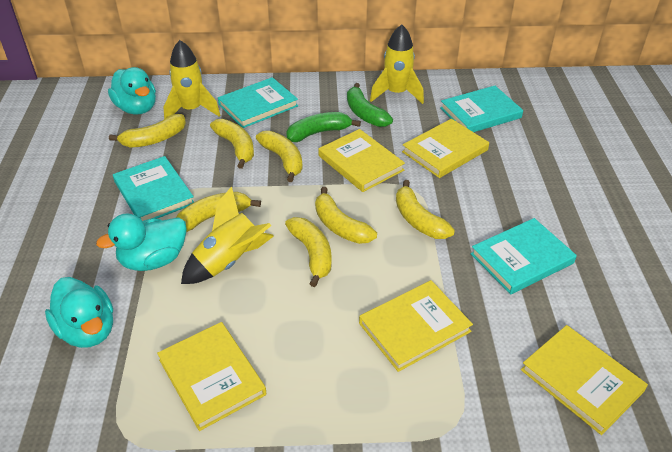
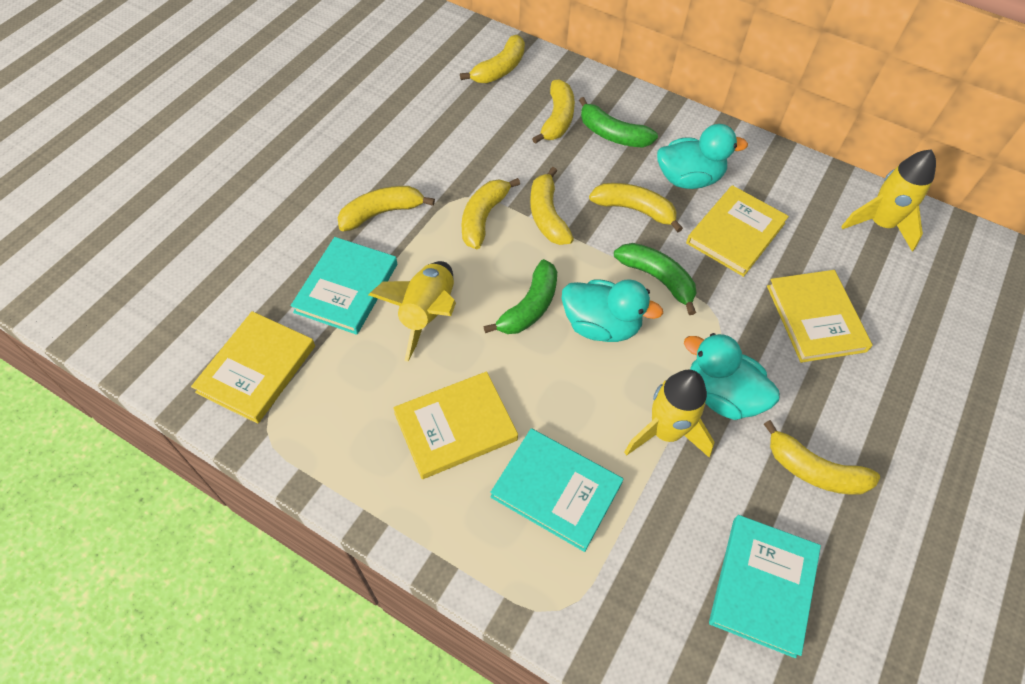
green banana: 2 -> 3
turquoise book: 4 -> 3
yellow book: 5 -> 4

